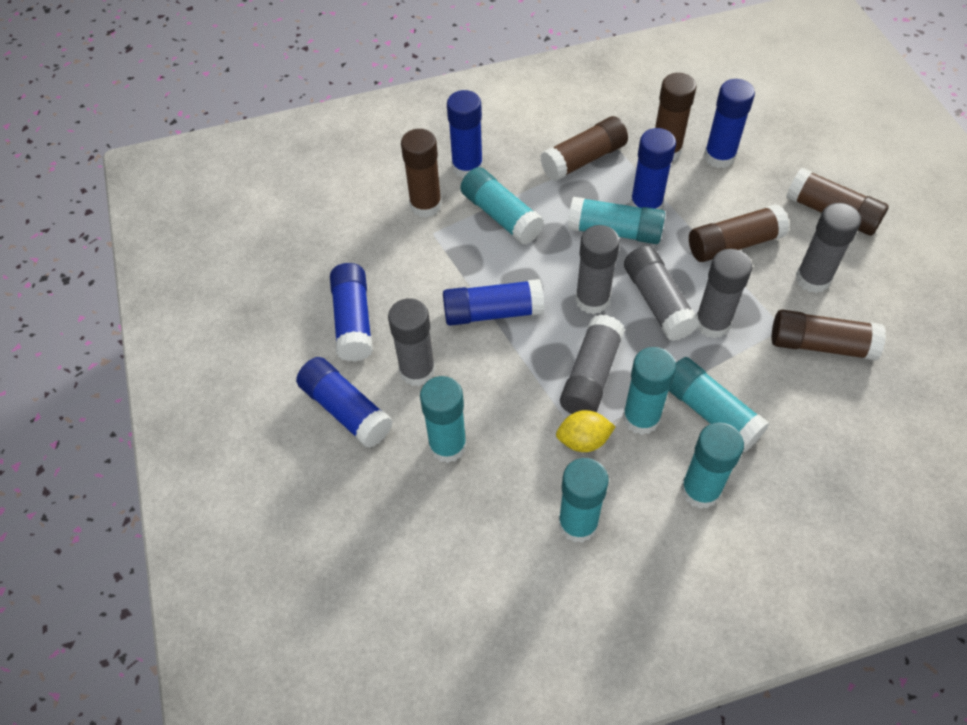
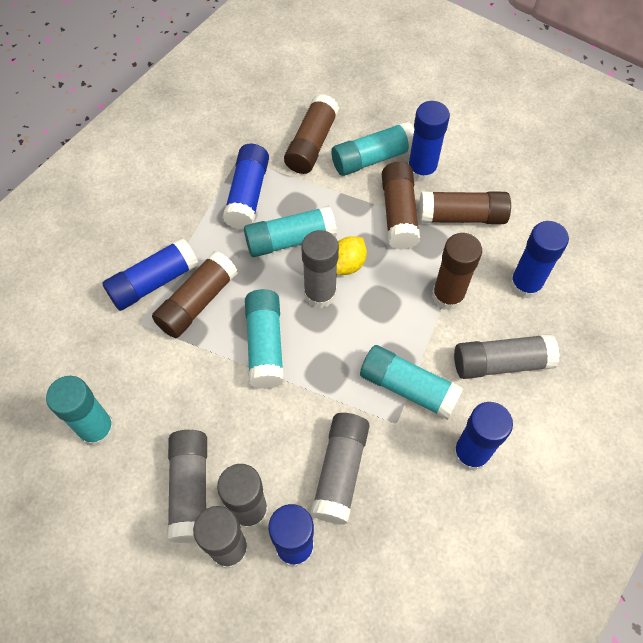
brown glue stick: 6 -> 5
turquoise glue stick: 7 -> 5

